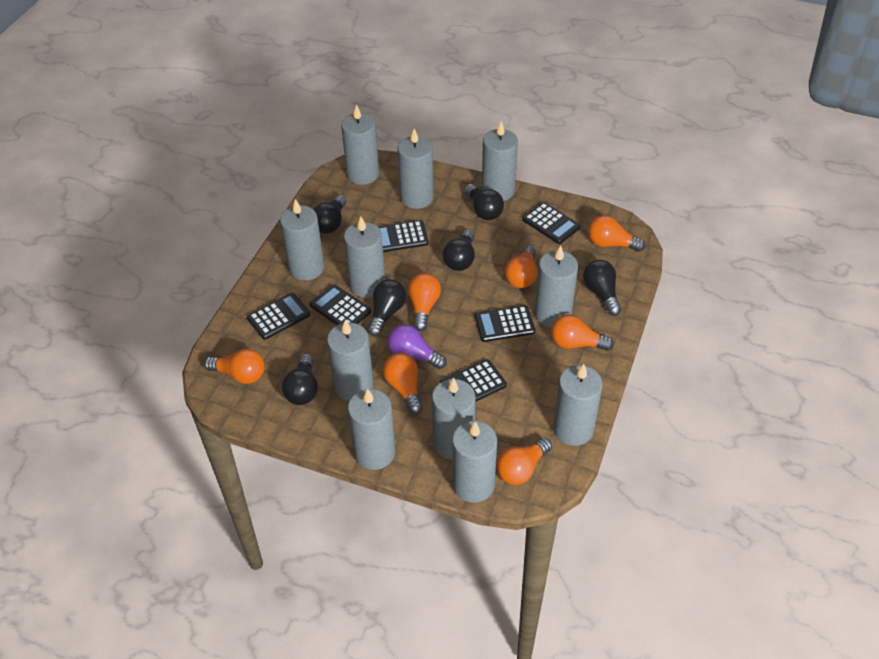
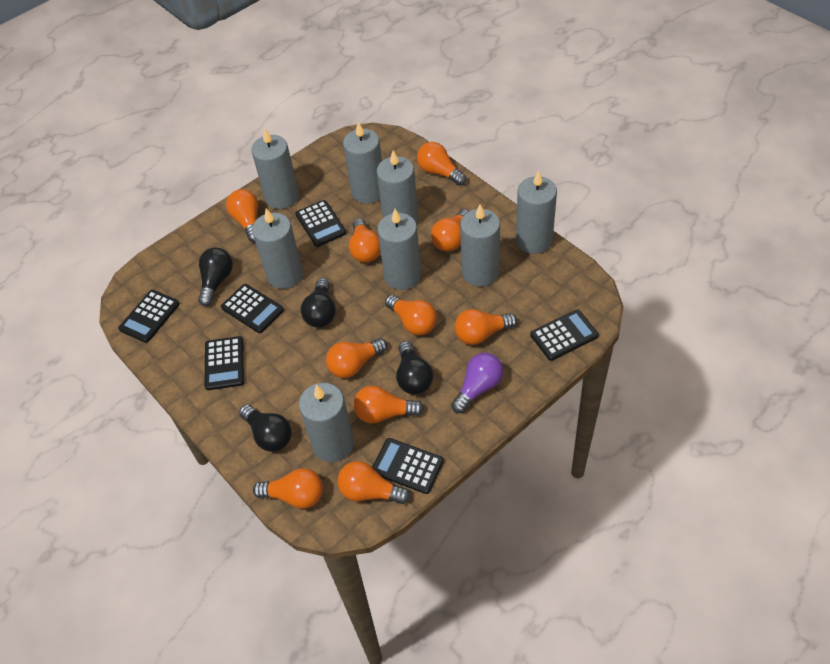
black light bulb: 6 -> 4
grey candle: 11 -> 8
orange light bulb: 7 -> 10

